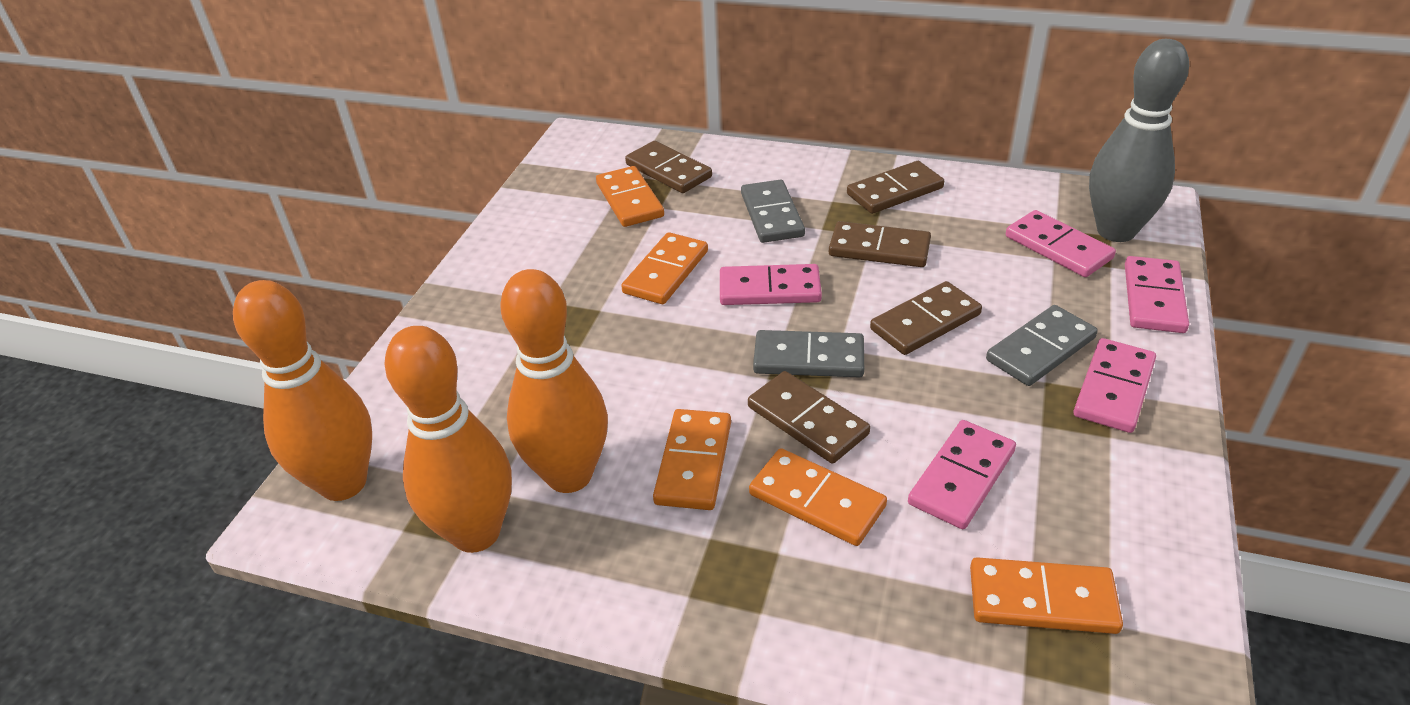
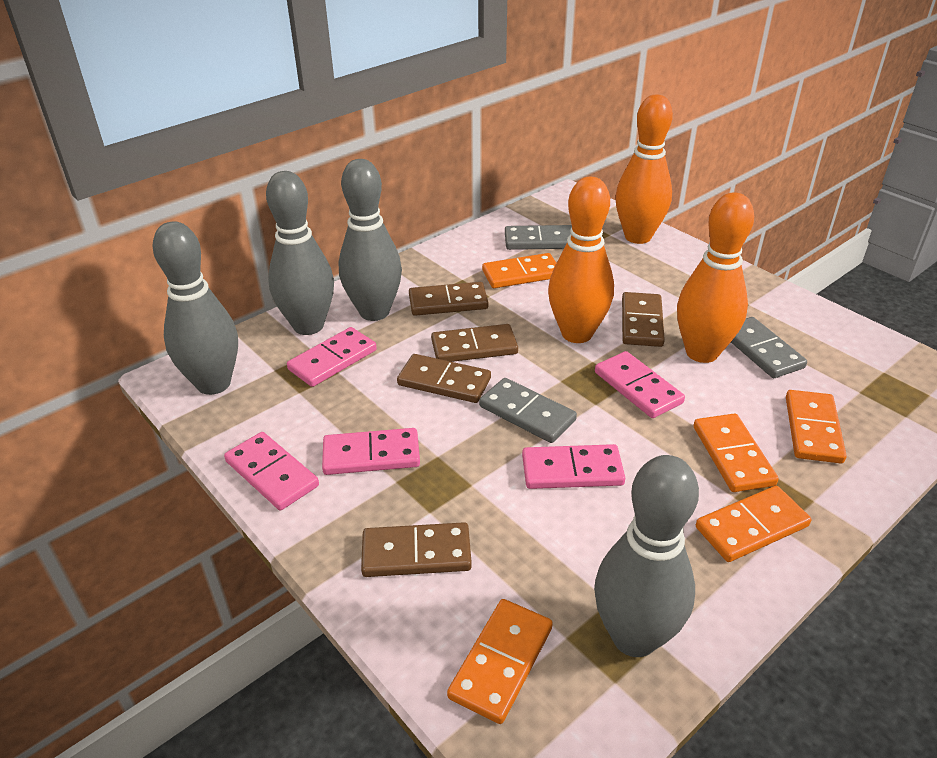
grey bowling pin: 1 -> 4

